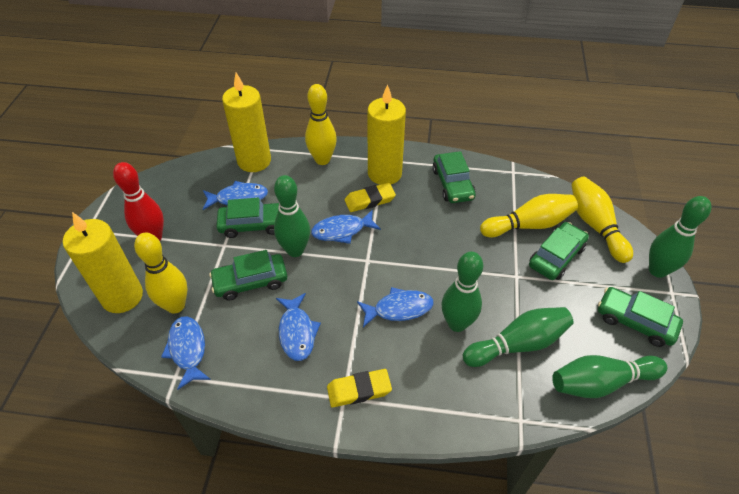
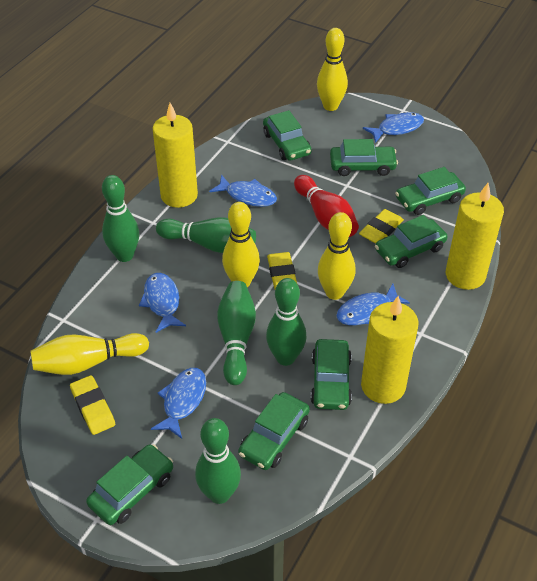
green car: 5 -> 7
yellow eraser: 2 -> 3

